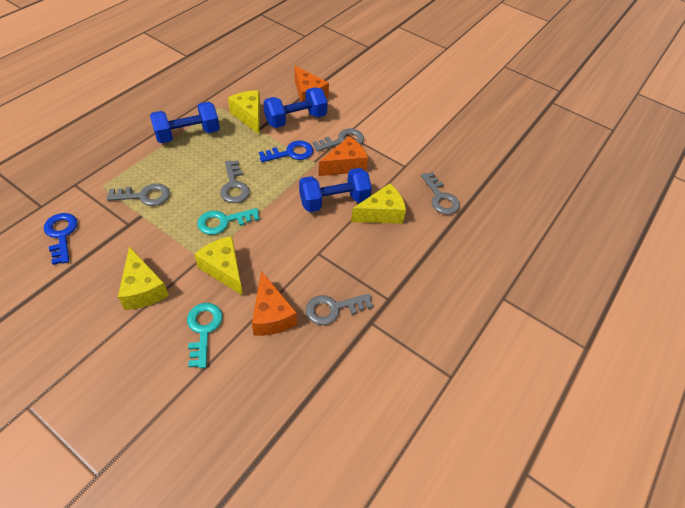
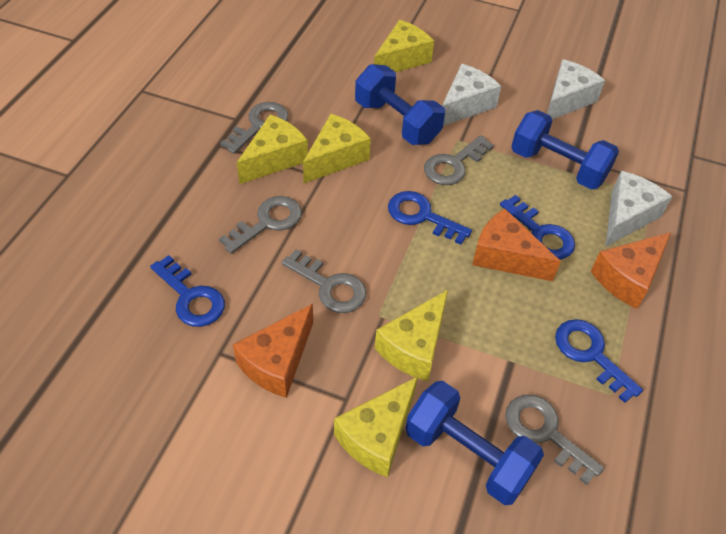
blue key: 2 -> 4
turquoise key: 2 -> 0
white cheese: 0 -> 3
yellow cheese: 4 -> 5

